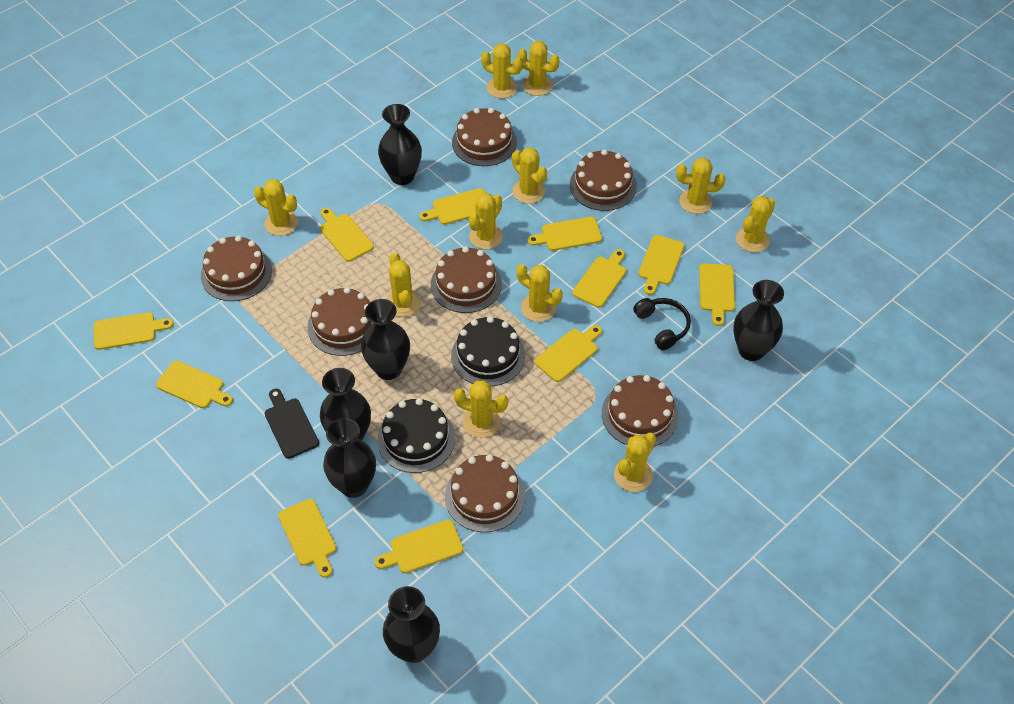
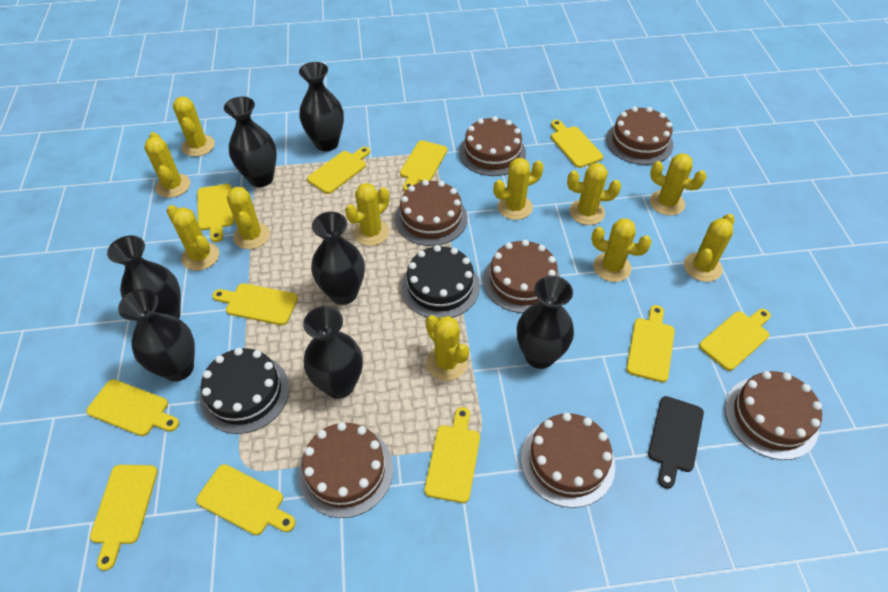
black headphones: 1 -> 0
black vase: 6 -> 7

